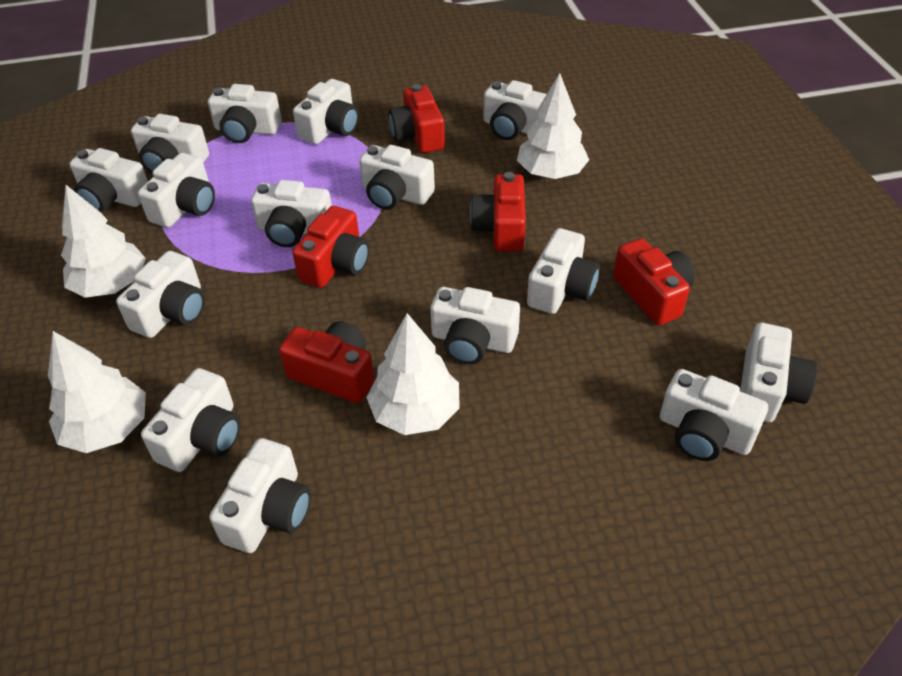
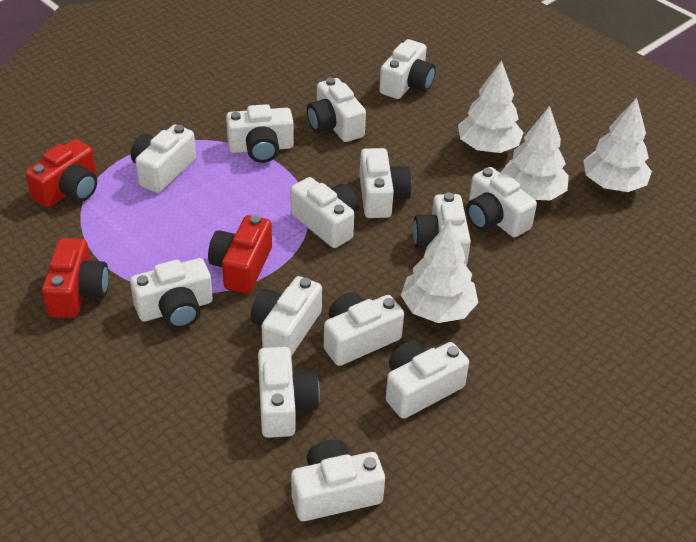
red camera: 5 -> 3
white camera: 15 -> 14

